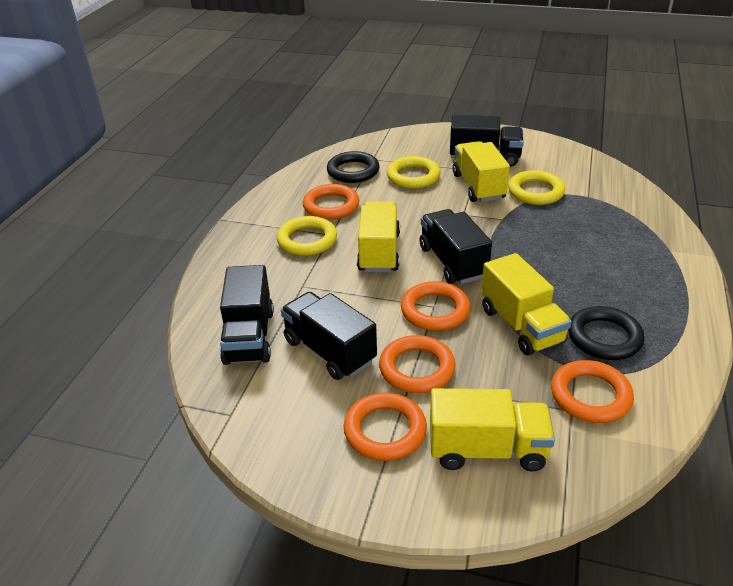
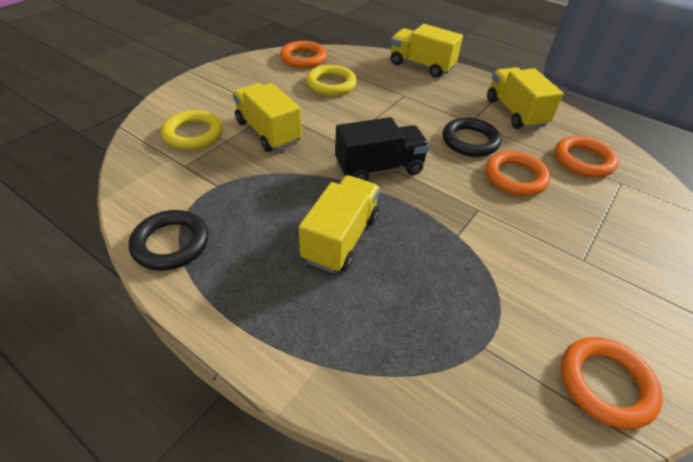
black truck: 4 -> 1
orange ring: 5 -> 4
yellow ring: 3 -> 2

